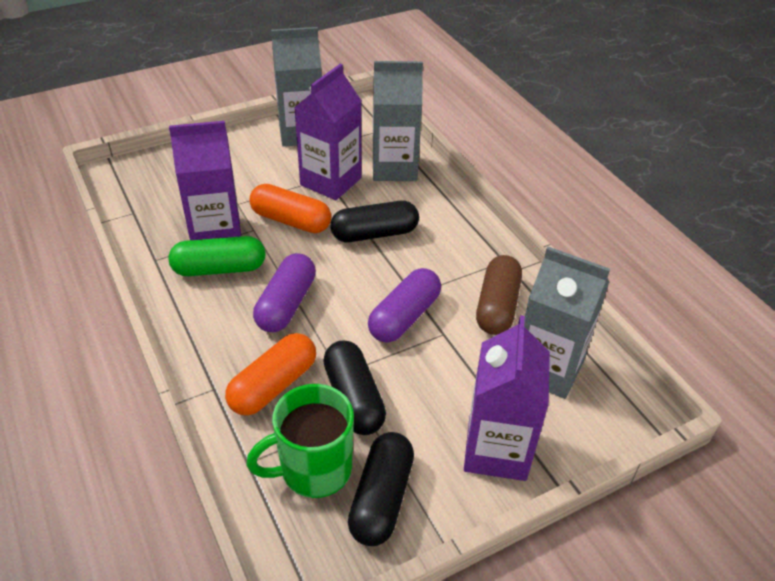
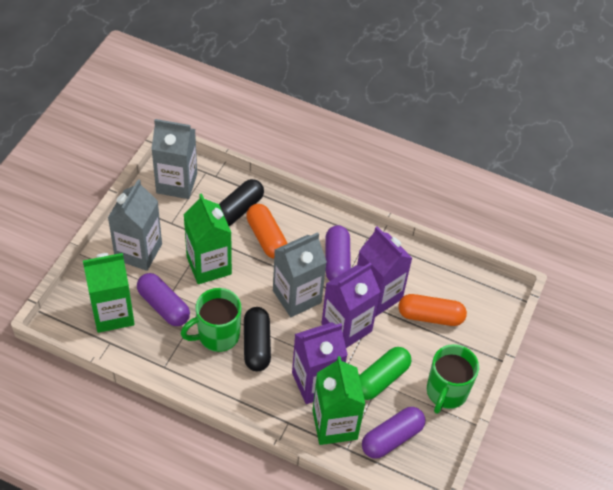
black capsule: 3 -> 2
brown capsule: 1 -> 0
green carton: 0 -> 3
green mug: 1 -> 2
purple capsule: 2 -> 3

